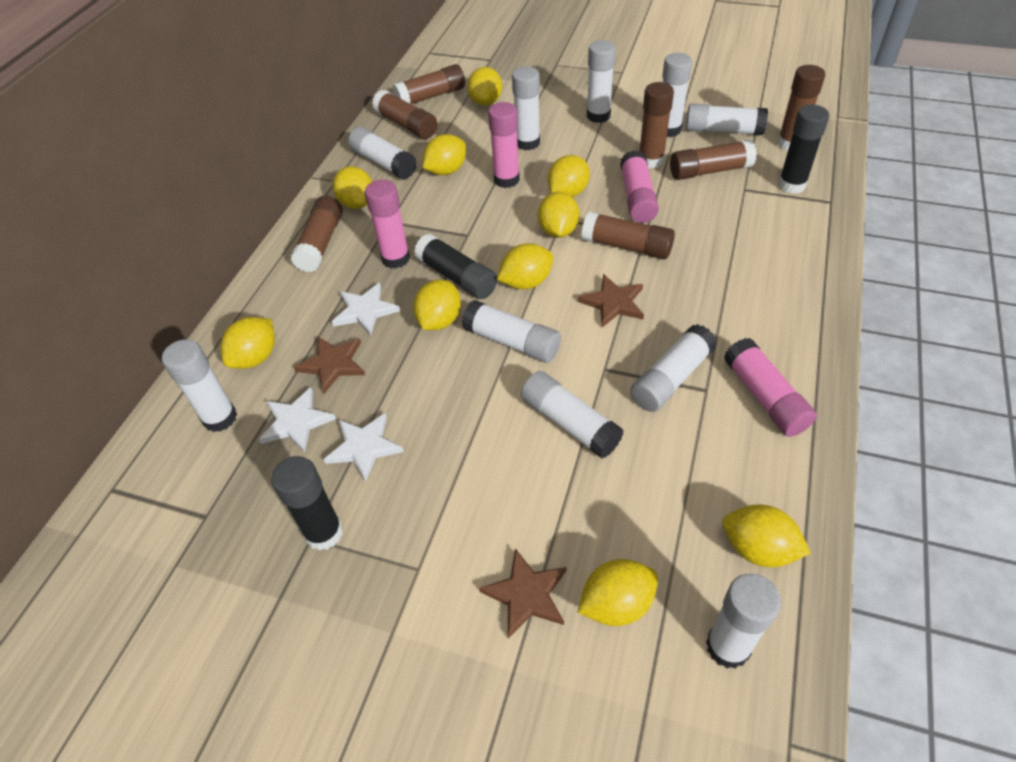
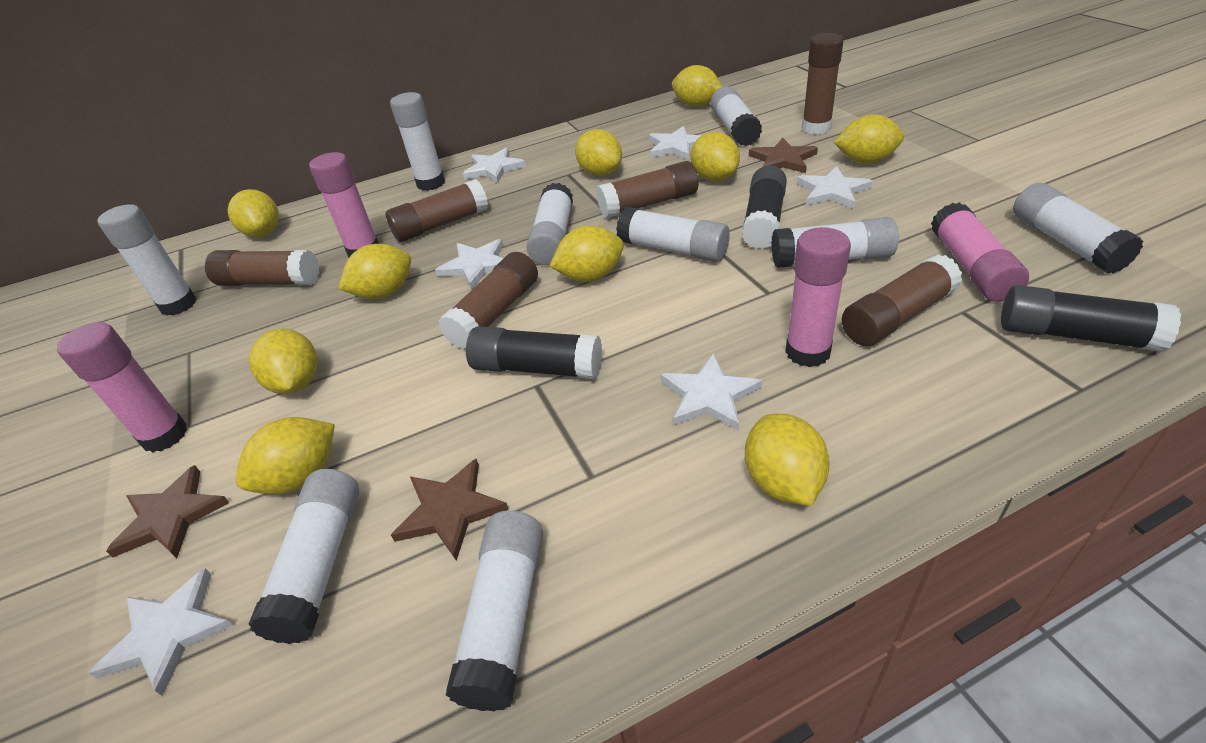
brown glue stick: 7 -> 6
white glue stick: 10 -> 9
white star: 3 -> 6

